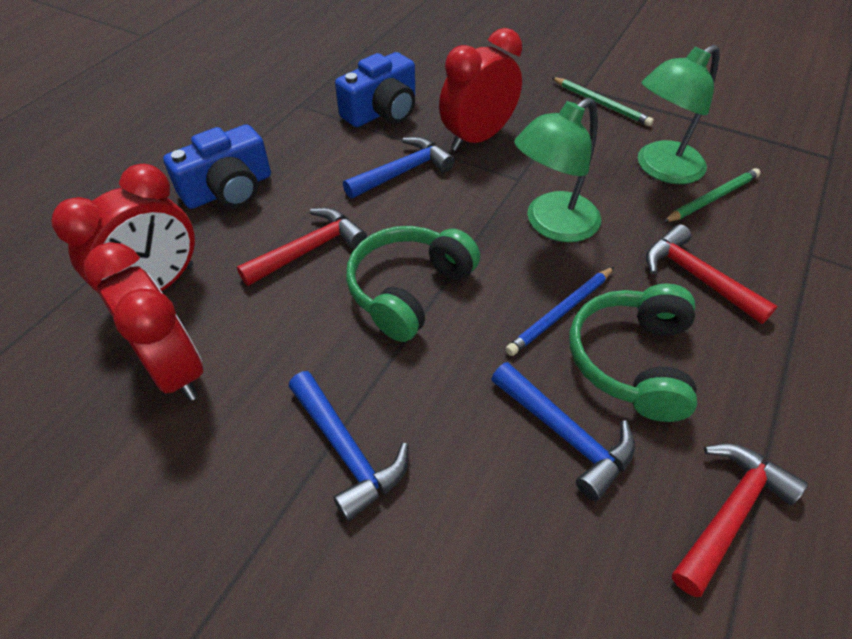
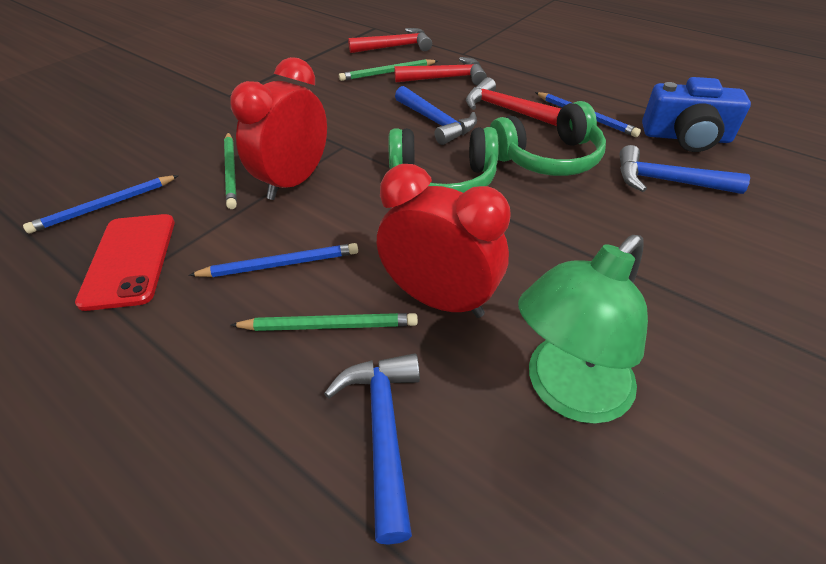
blue camera: 2 -> 1
blue pencil: 1 -> 3
green lamp: 2 -> 1
green pencil: 2 -> 3
red clock: 3 -> 2
red phone: 0 -> 1

